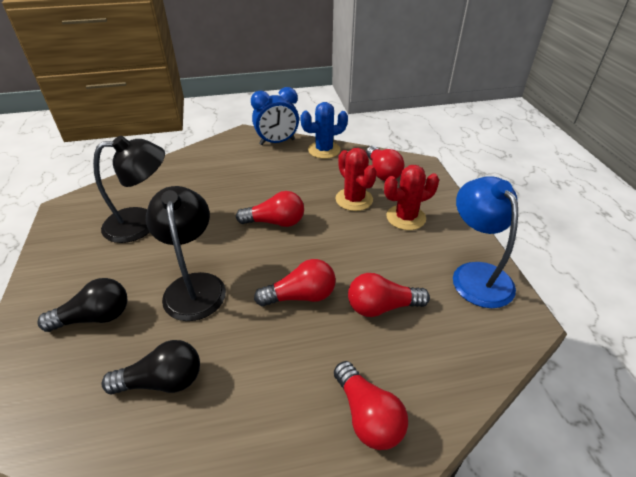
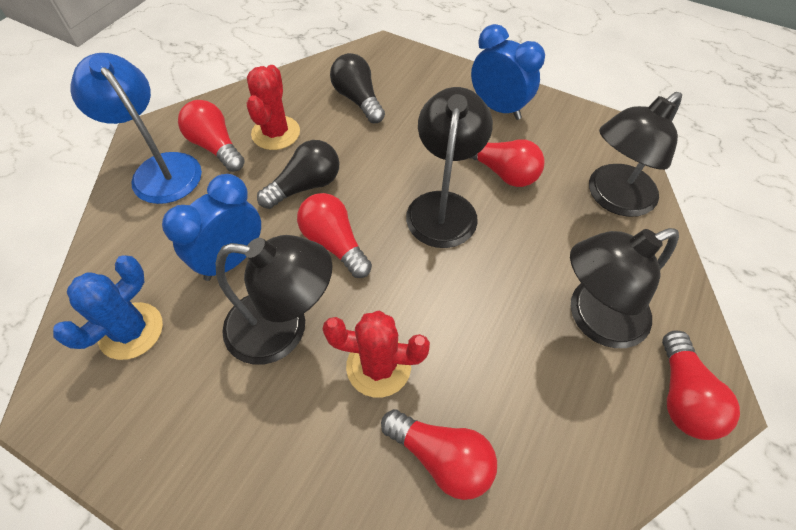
black lamp: 2 -> 4
blue clock: 1 -> 2

